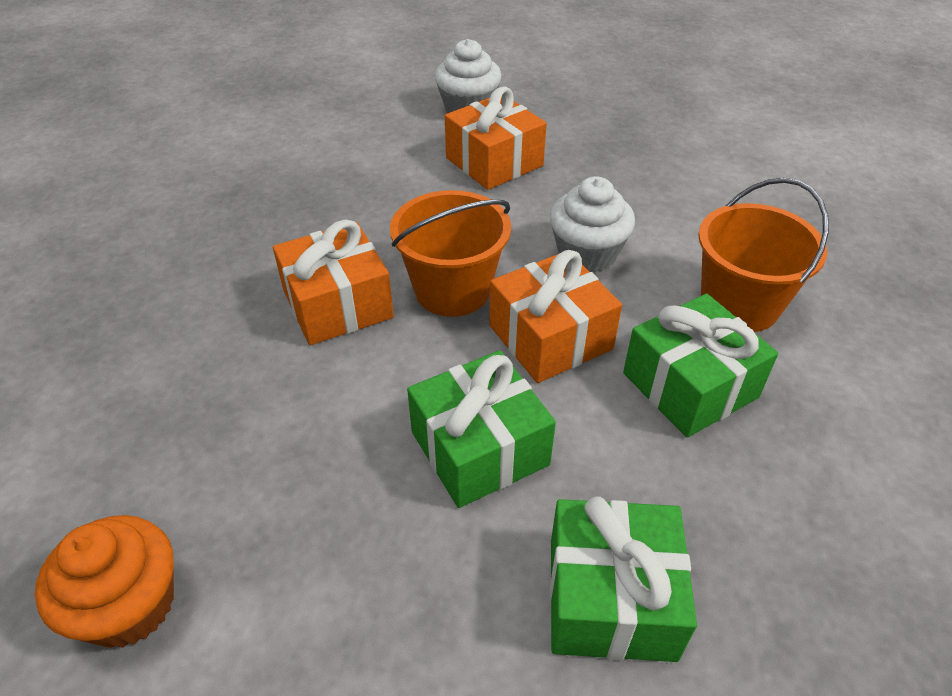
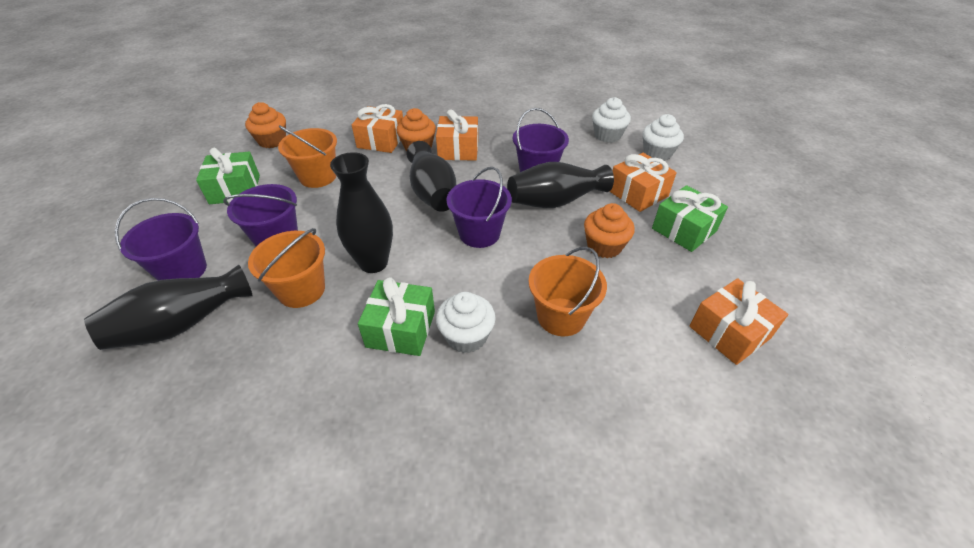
black vase: 0 -> 4
orange bucket: 2 -> 3
orange cupcake: 1 -> 3
orange gift: 3 -> 4
purple bucket: 0 -> 4
white cupcake: 2 -> 3

